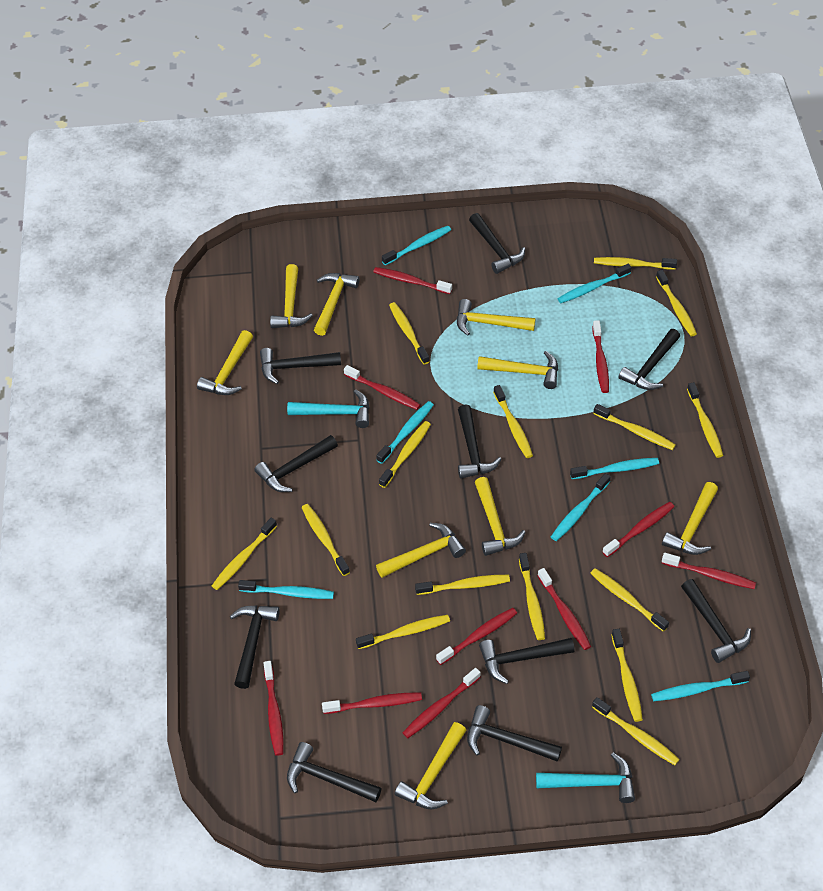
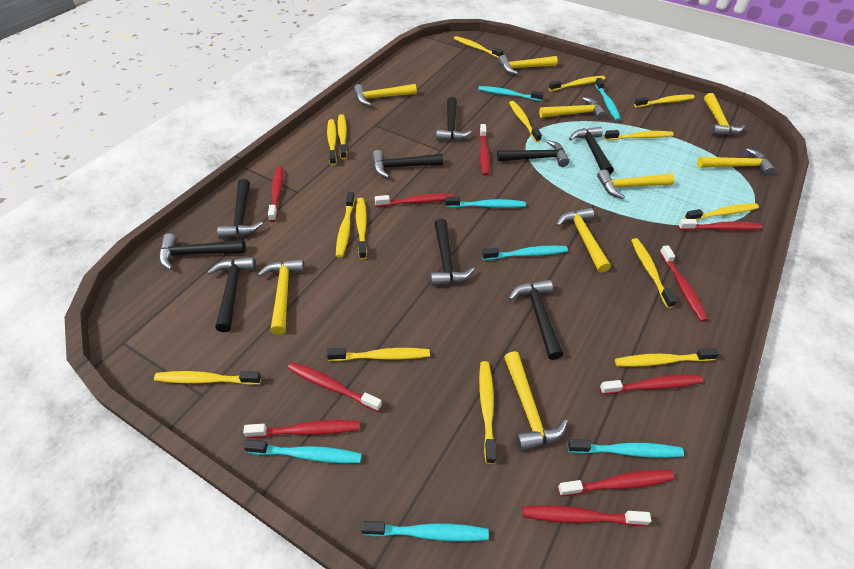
black hammer: 10 -> 9
turquoise hammer: 2 -> 0

